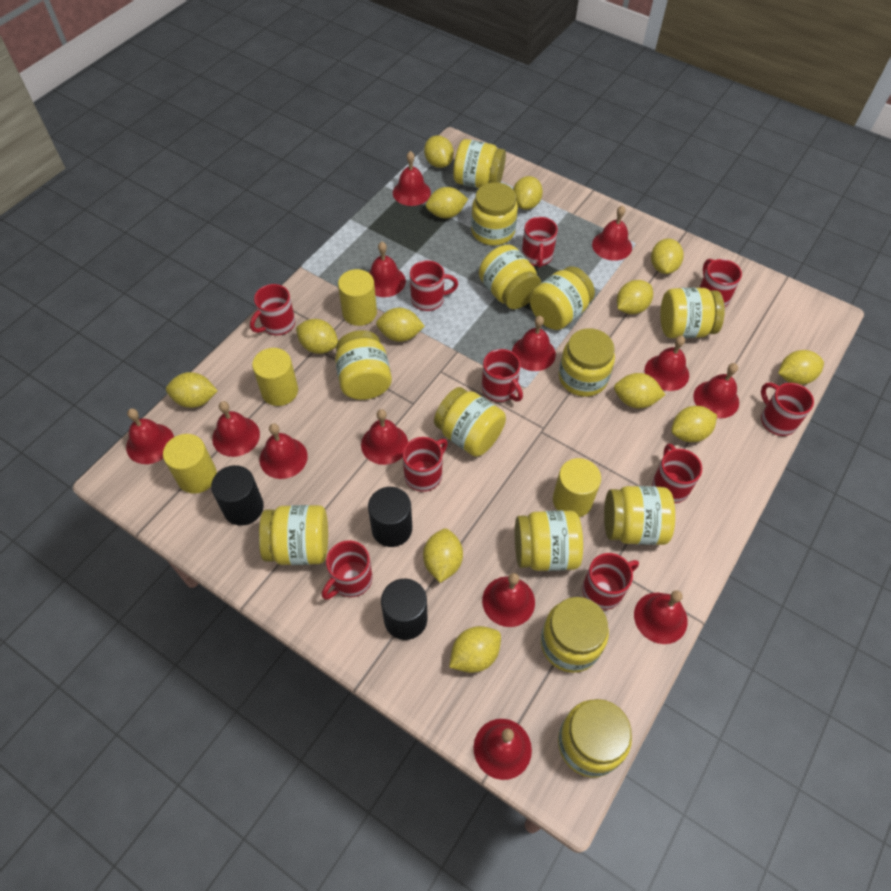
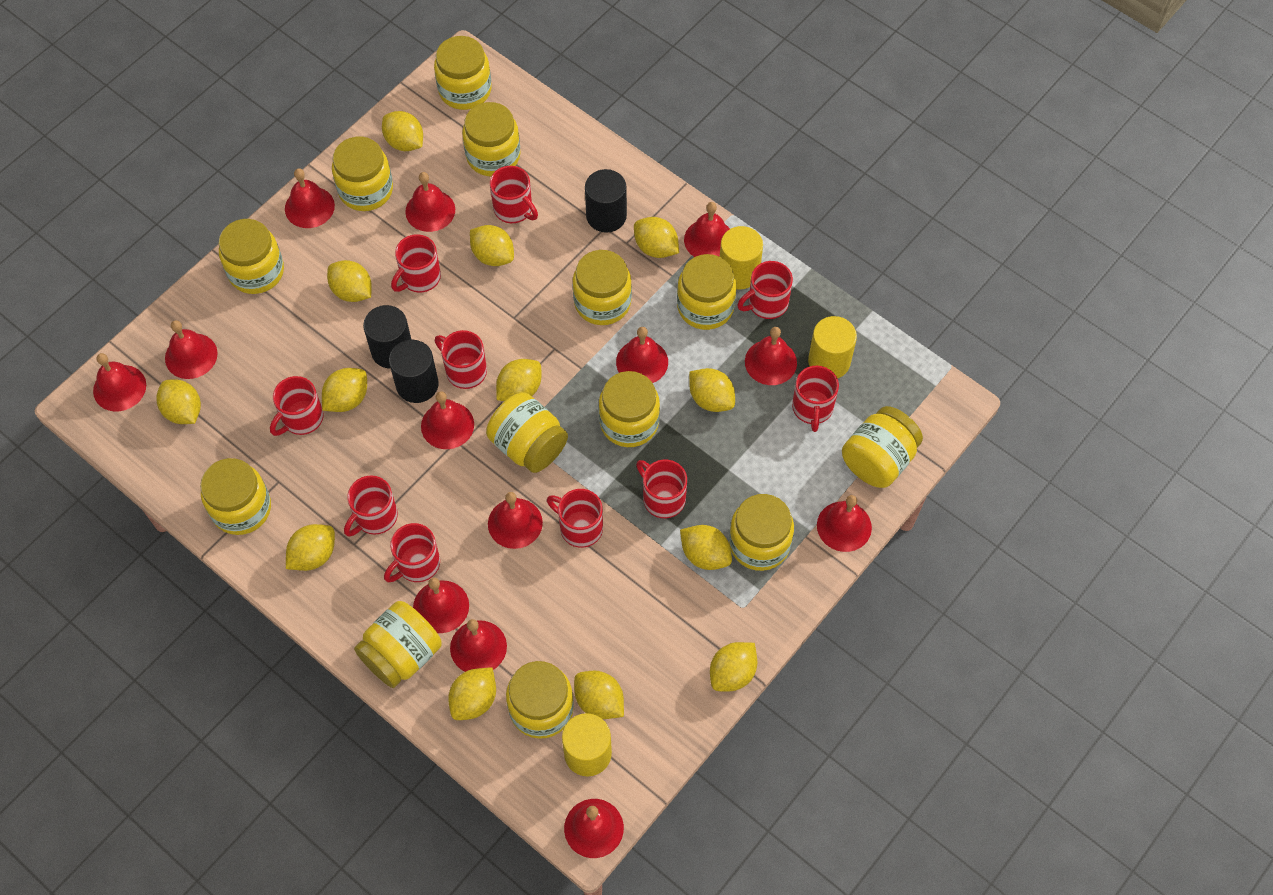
yellow cylinder: 4 -> 3

